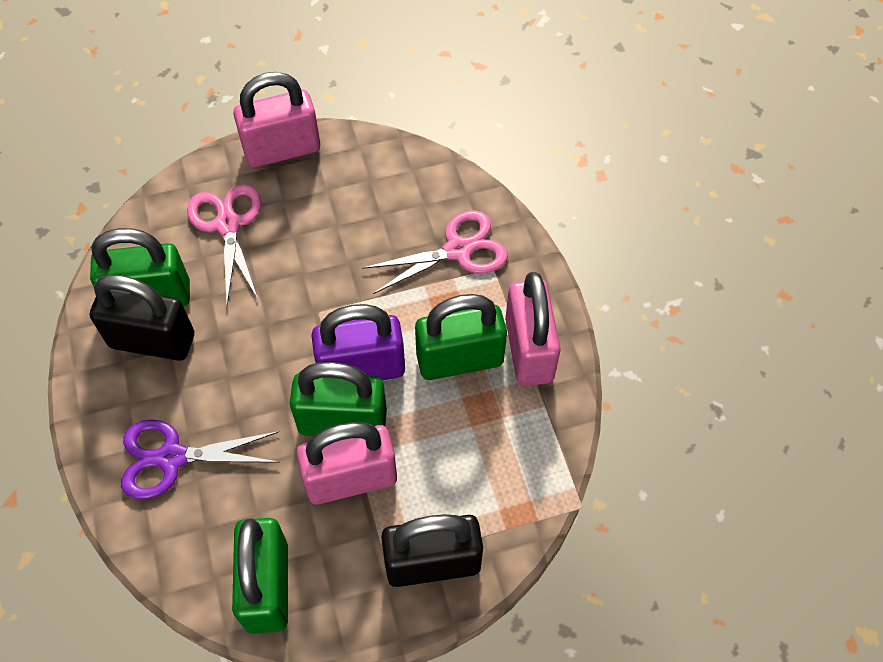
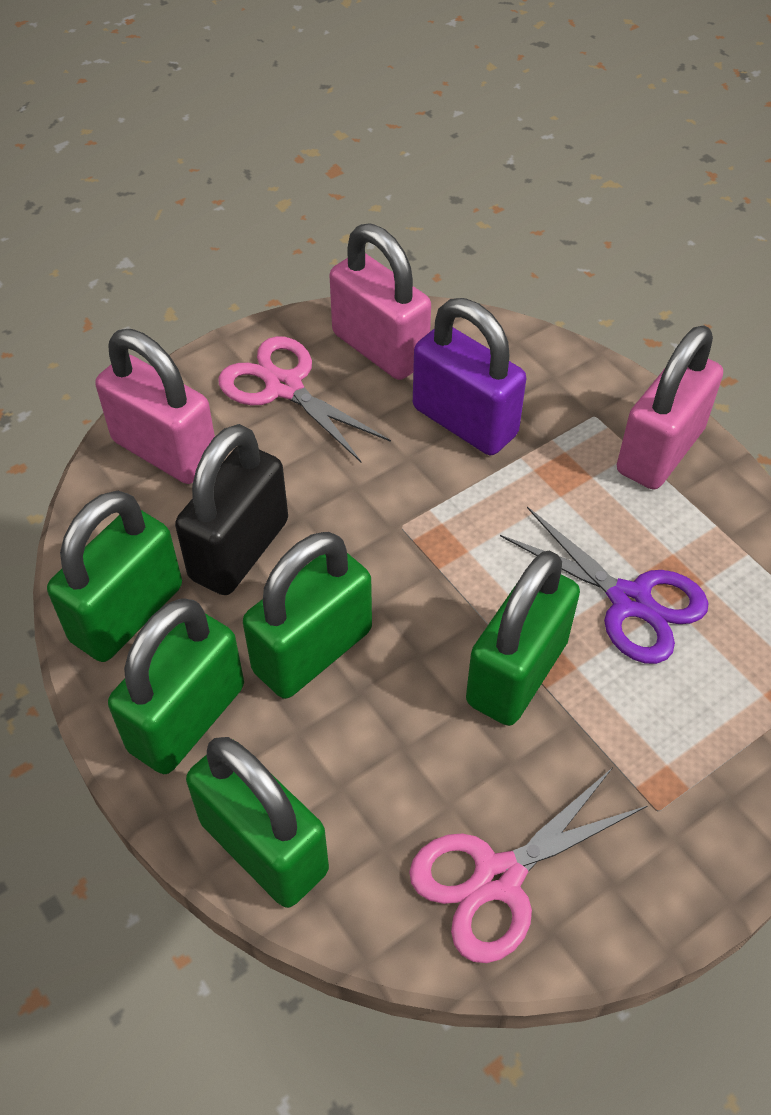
black padlock: 2 -> 1
green padlock: 4 -> 5

